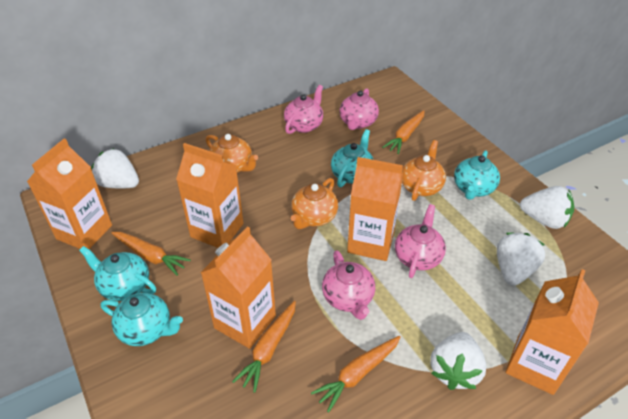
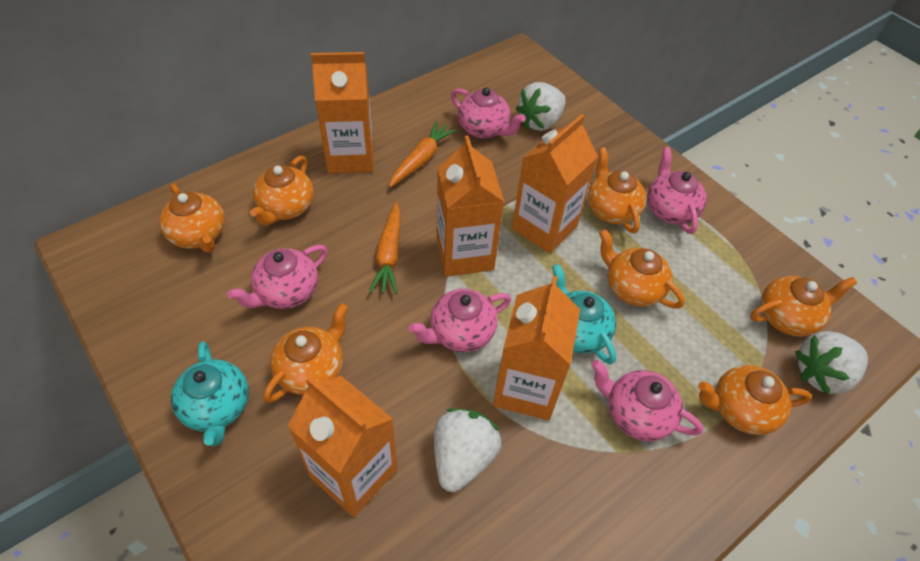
orange carrot: 4 -> 2
orange teapot: 3 -> 7
pink teapot: 4 -> 5
turquoise teapot: 4 -> 2
white strawberry: 4 -> 3

